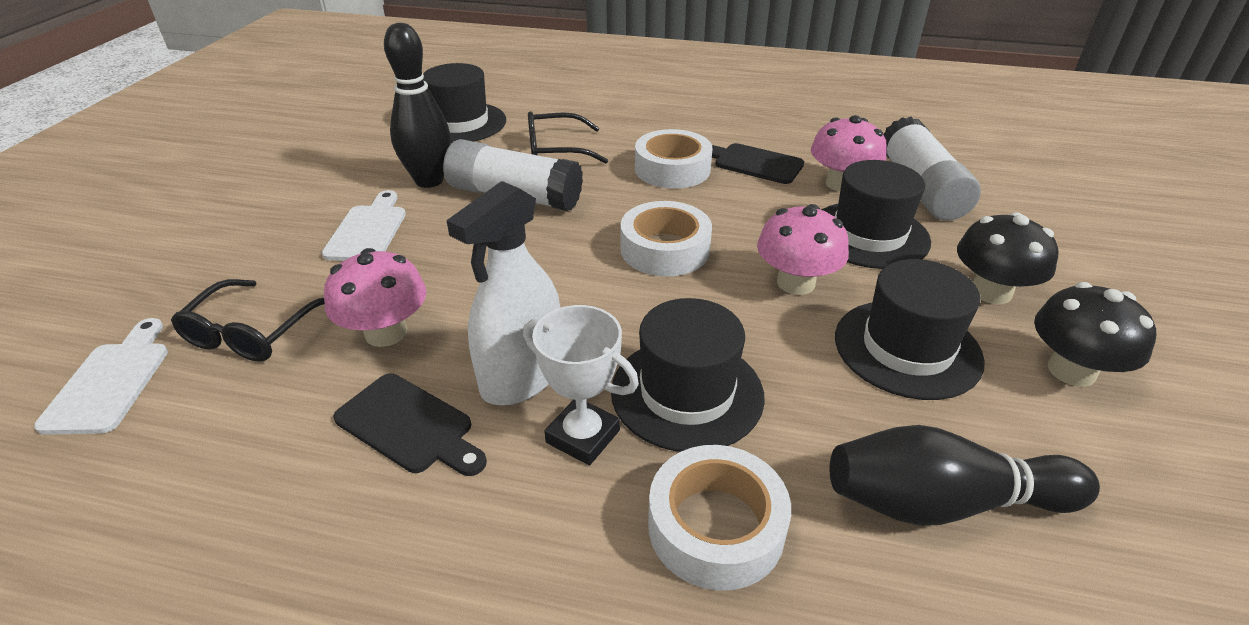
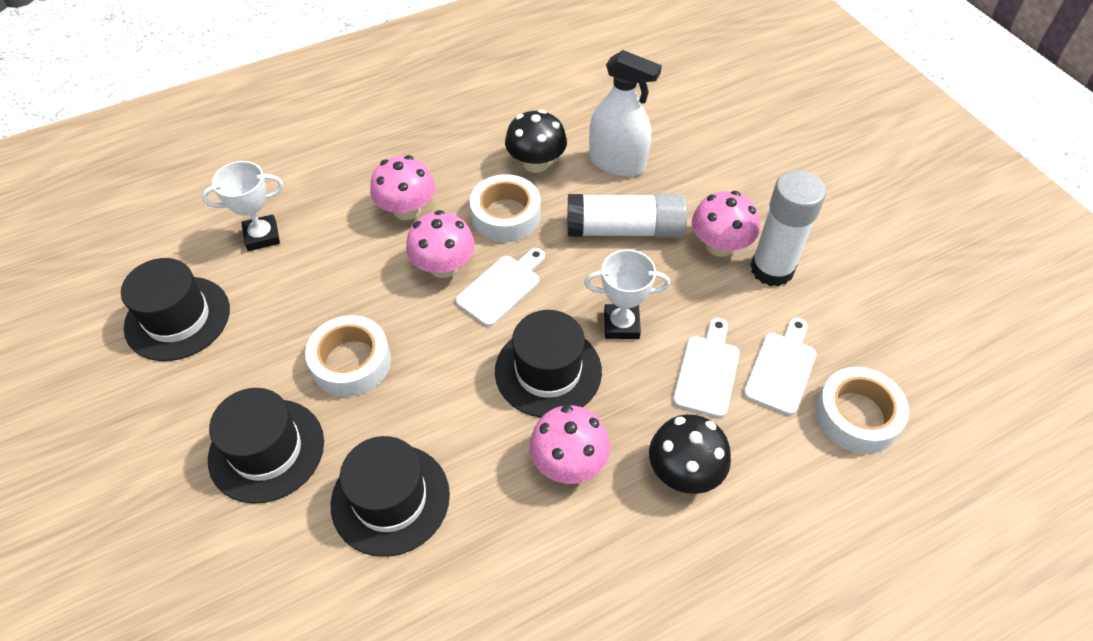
black bowling pin: 2 -> 0
black cutting board: 2 -> 0
black glasses: 2 -> 0
pink mushroom: 3 -> 4
white cutting board: 2 -> 3
white trophy: 1 -> 2

